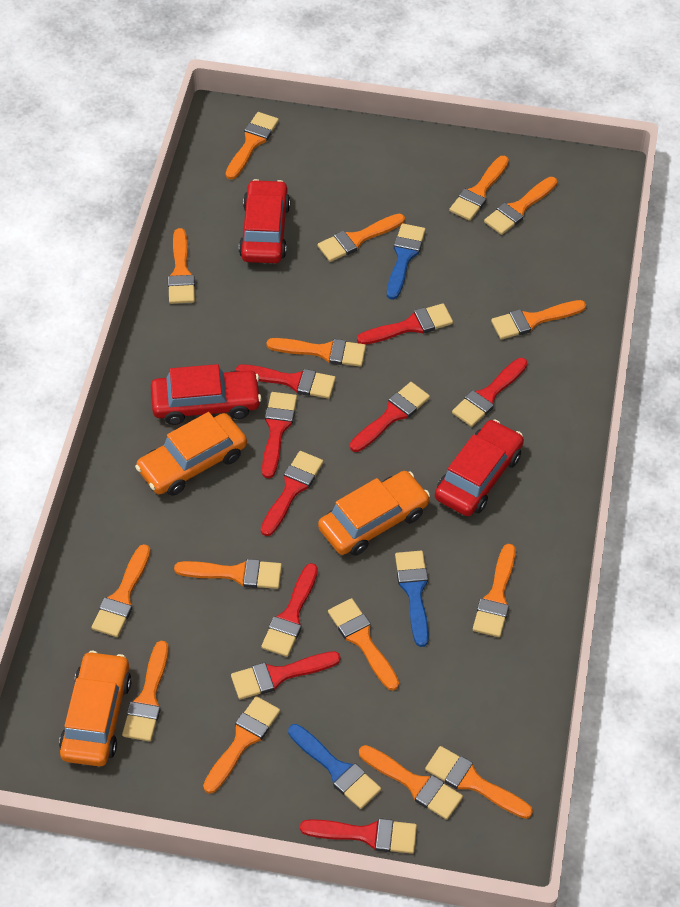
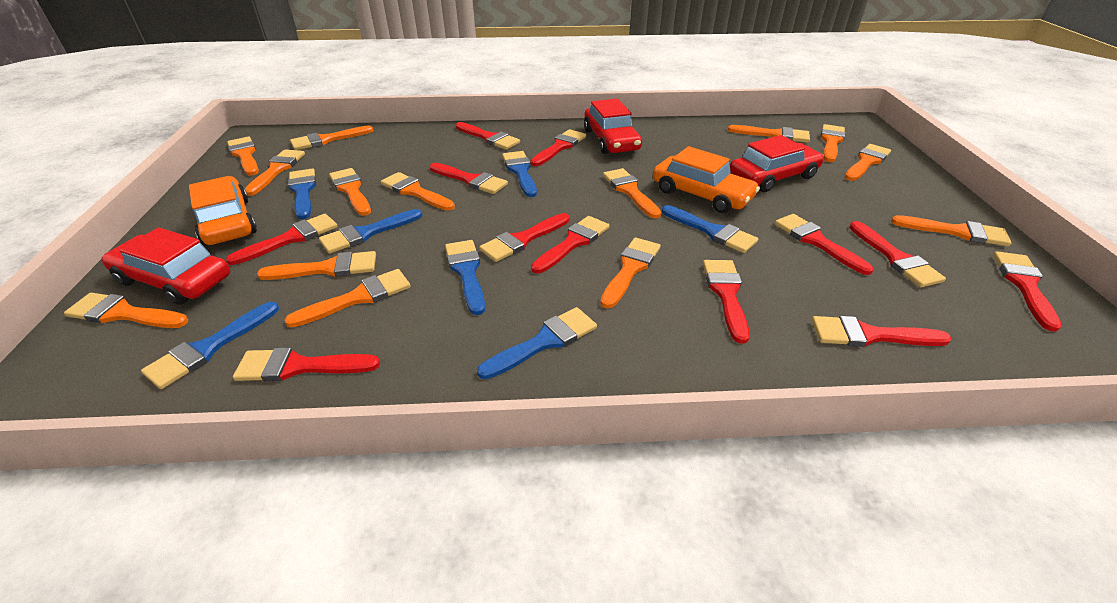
blue brush: 3 -> 7
orange brush: 15 -> 14
orange car: 3 -> 2
red brush: 9 -> 12

